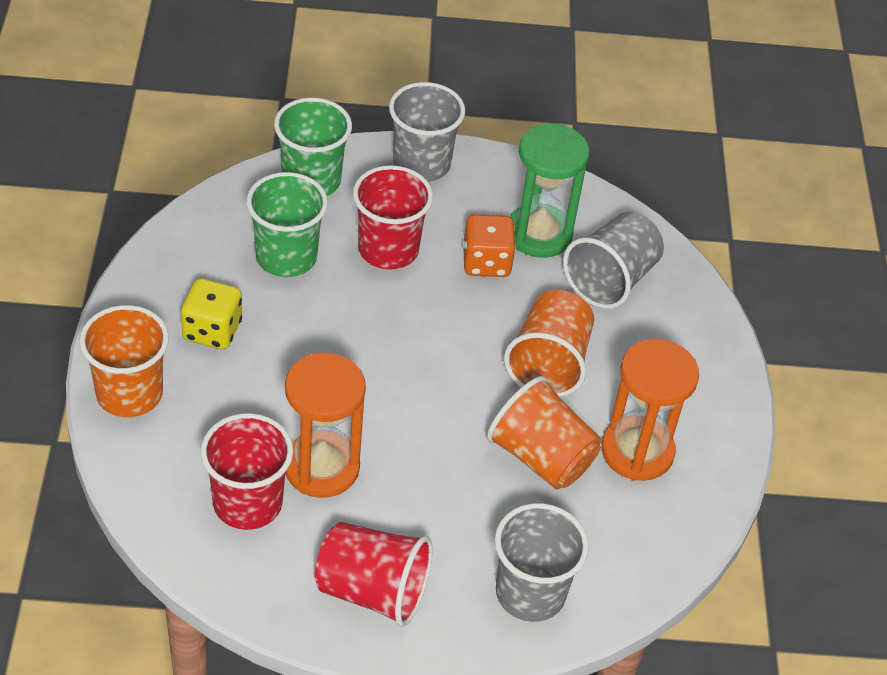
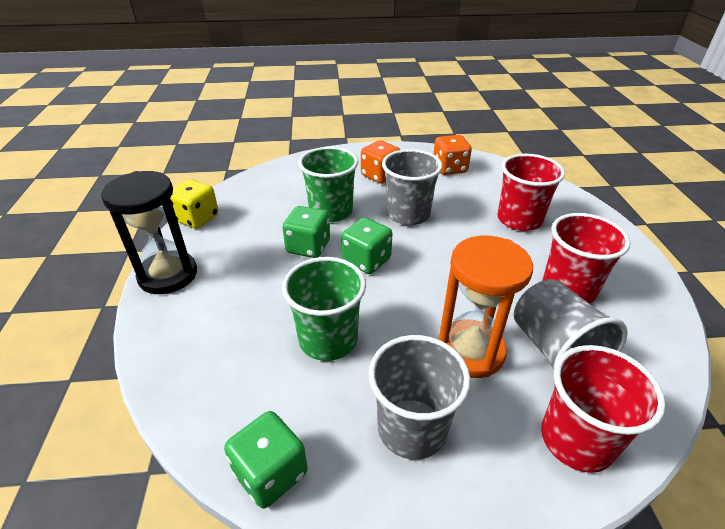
black hourglass: 0 -> 1
green dice: 0 -> 3
green hourglass: 1 -> 0
orange cup: 3 -> 0
orange dice: 1 -> 2
orange hourglass: 2 -> 1

